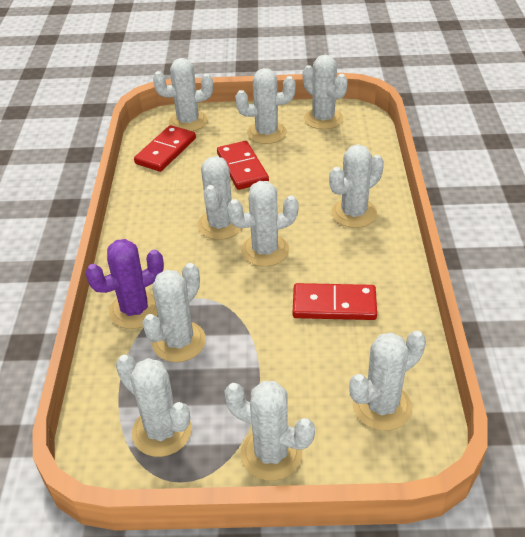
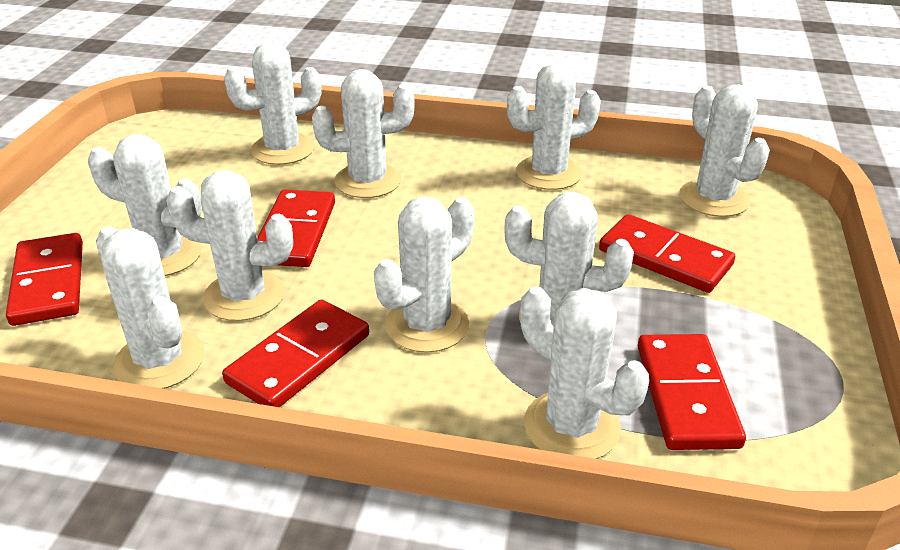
purple cactus: 1 -> 0
red domino: 3 -> 5

